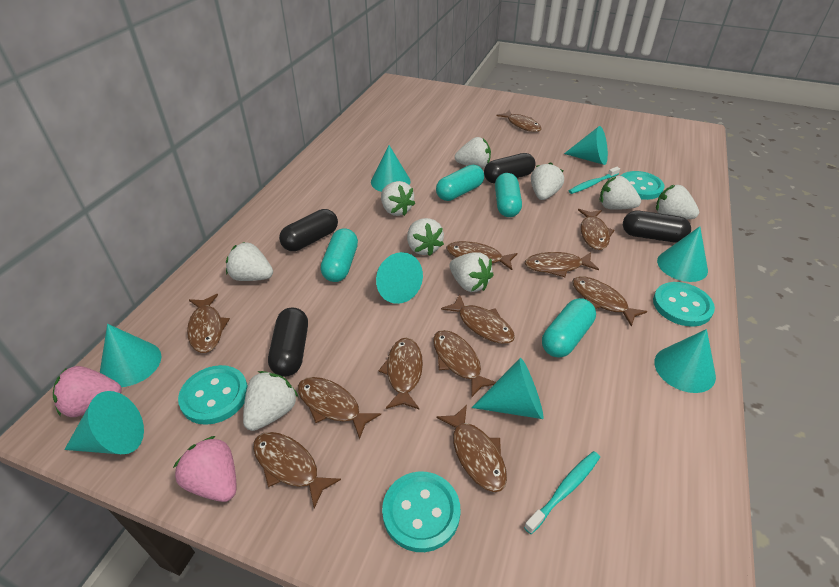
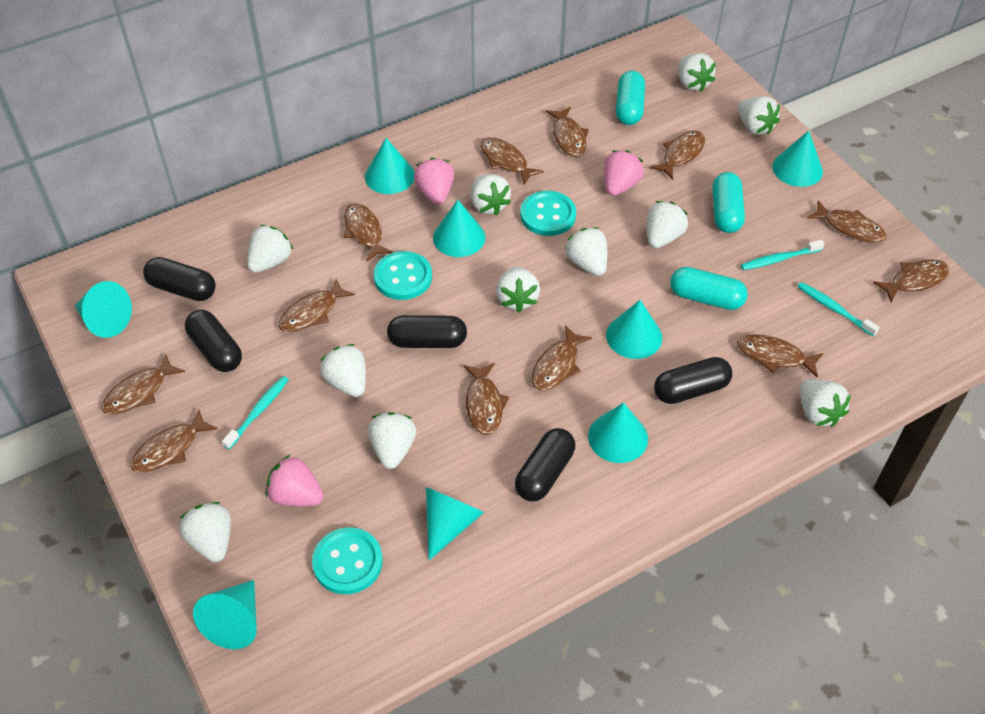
black capsule: 4 -> 5
pink strawberry: 2 -> 3
turquoise button: 4 -> 3
turquoise capsule: 4 -> 3
turquoise toothbrush: 2 -> 3
white strawberry: 9 -> 11

